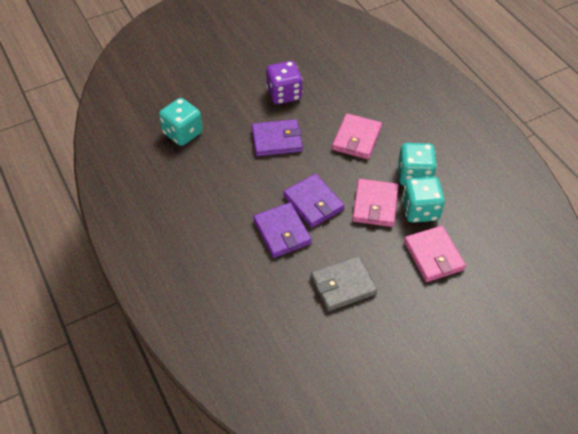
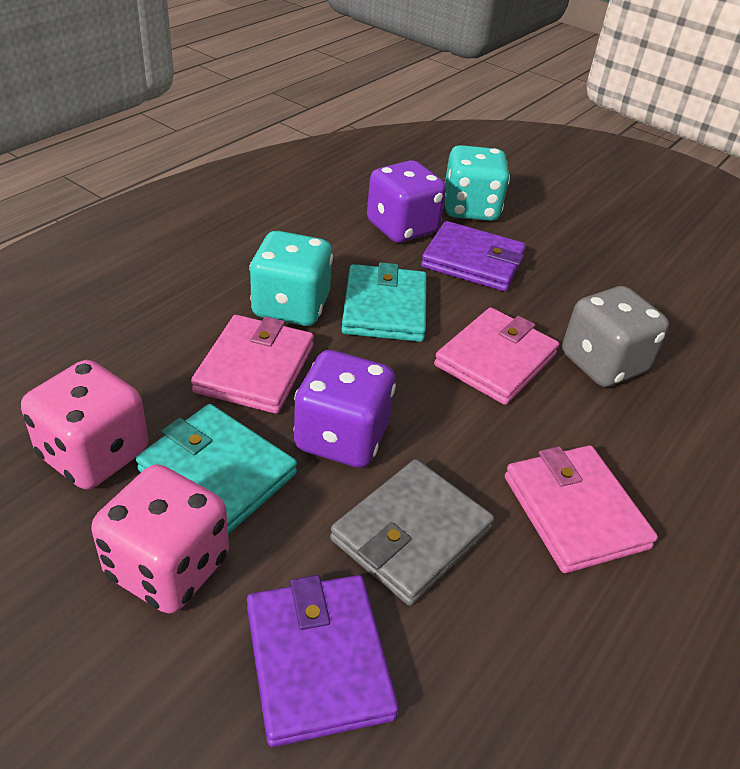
grey dice: 0 -> 1
pink dice: 0 -> 2
purple dice: 1 -> 2
purple wallet: 3 -> 2
turquoise dice: 3 -> 2
turquoise wallet: 0 -> 2

